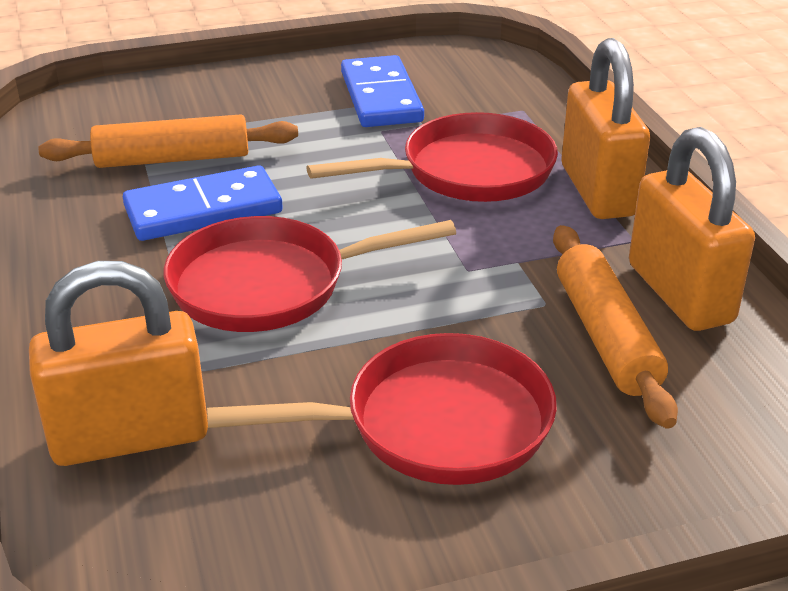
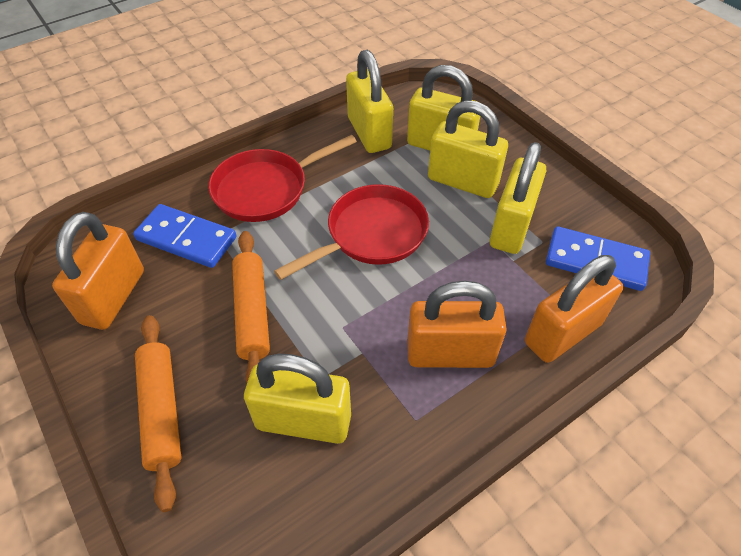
red pan: 3 -> 2
yellow padlock: 0 -> 5

